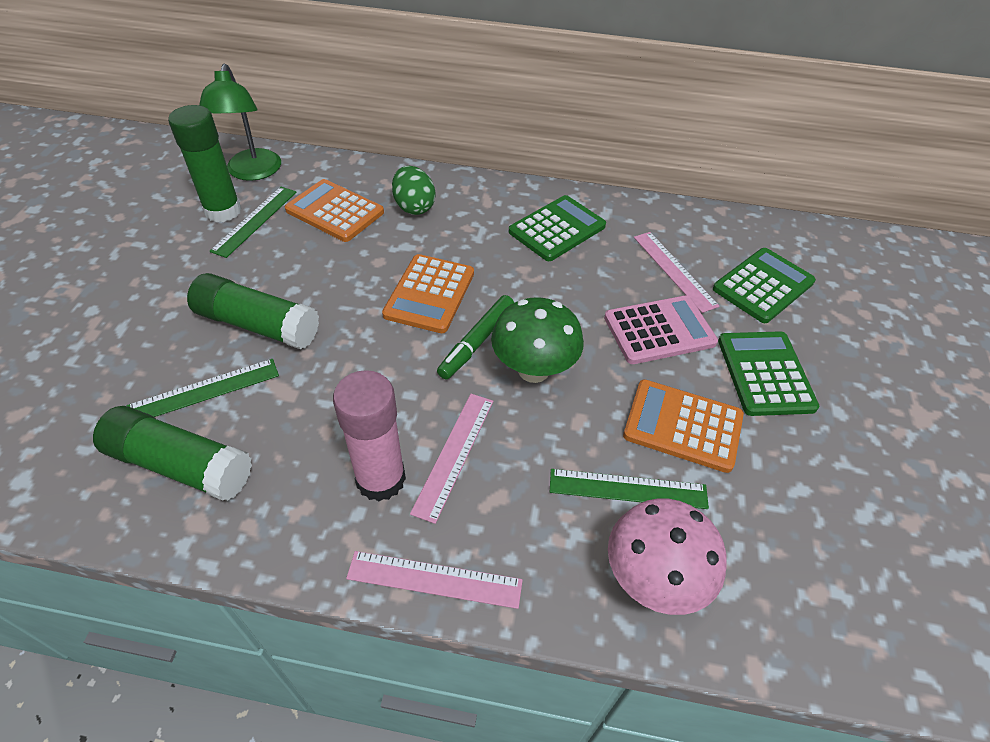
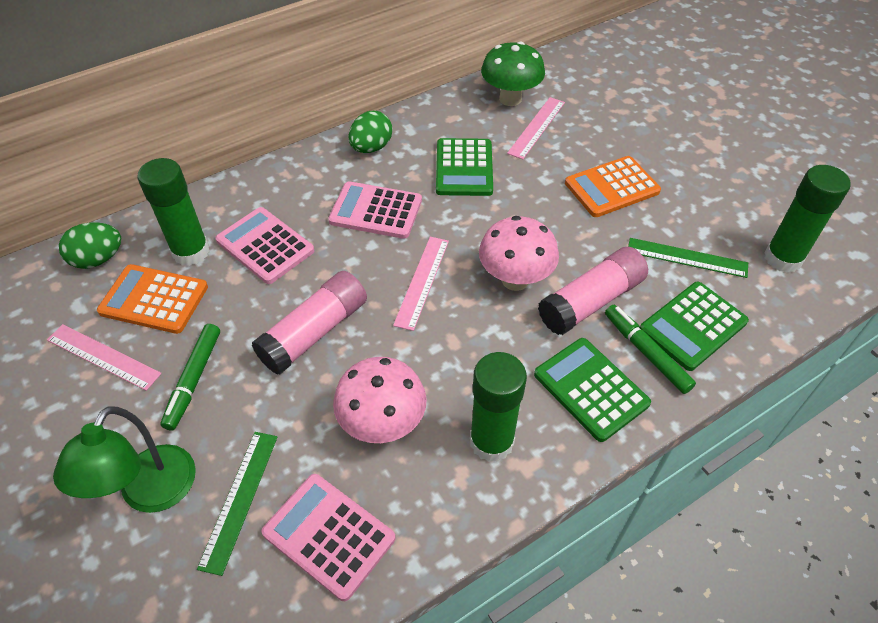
green egg: 1 -> 2
green marker: 1 -> 2
green ruler: 3 -> 2
orange calculator: 3 -> 2
pink calculator: 1 -> 3
pink glue stick: 1 -> 2
pink mushroom: 1 -> 2

